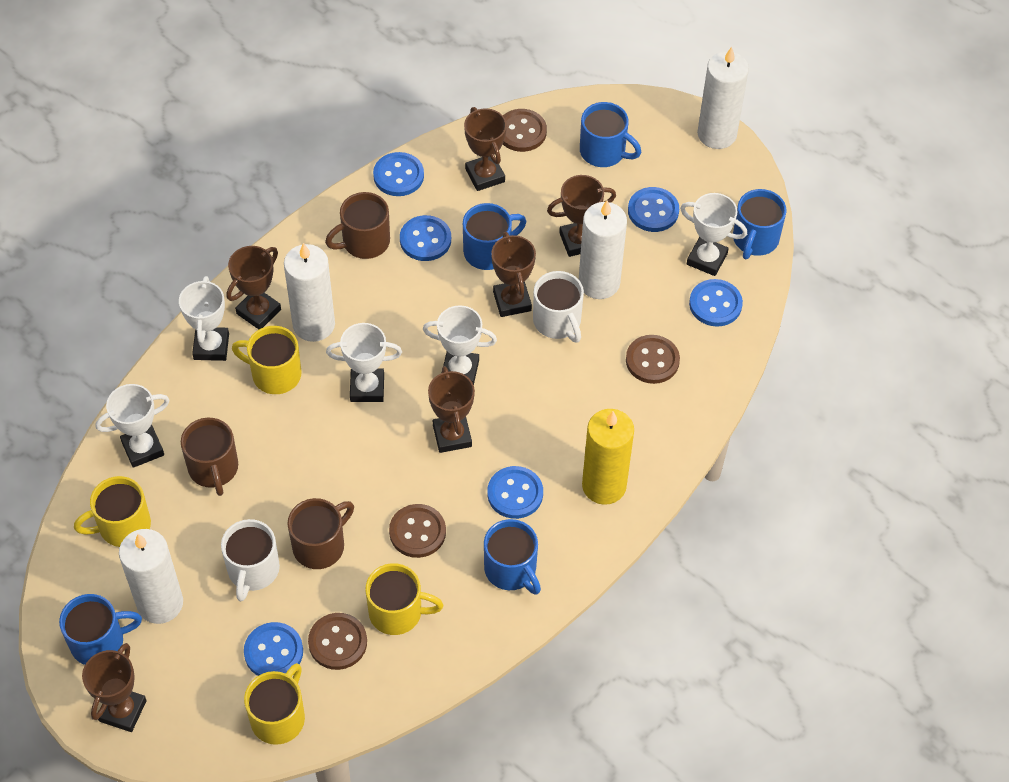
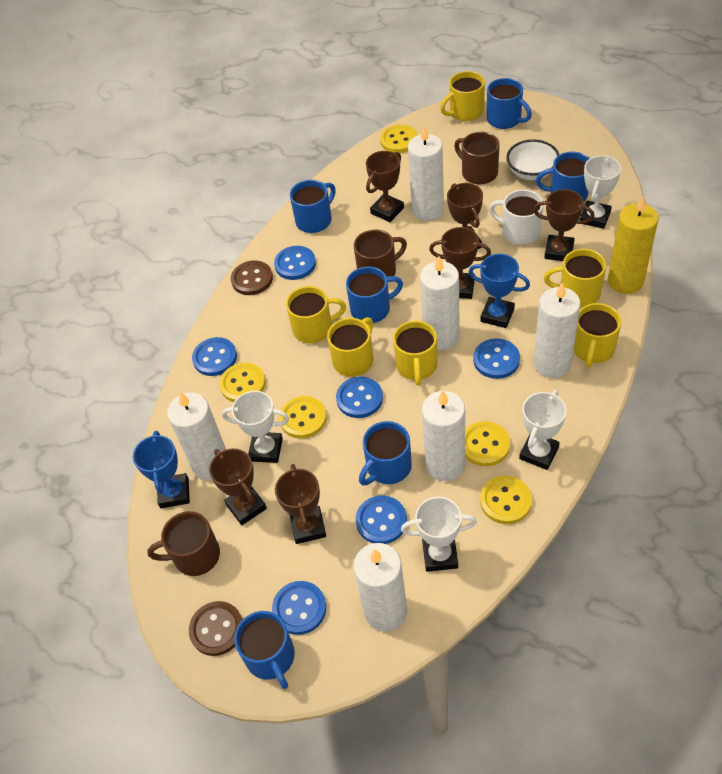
blue mug: 5 -> 6
blue trophy: 0 -> 2
brown button: 4 -> 2
white bowl: 0 -> 1
white candle: 4 -> 6
white mug: 2 -> 1
white trophy: 5 -> 4
yellow button: 0 -> 5
yellow mug: 4 -> 6

